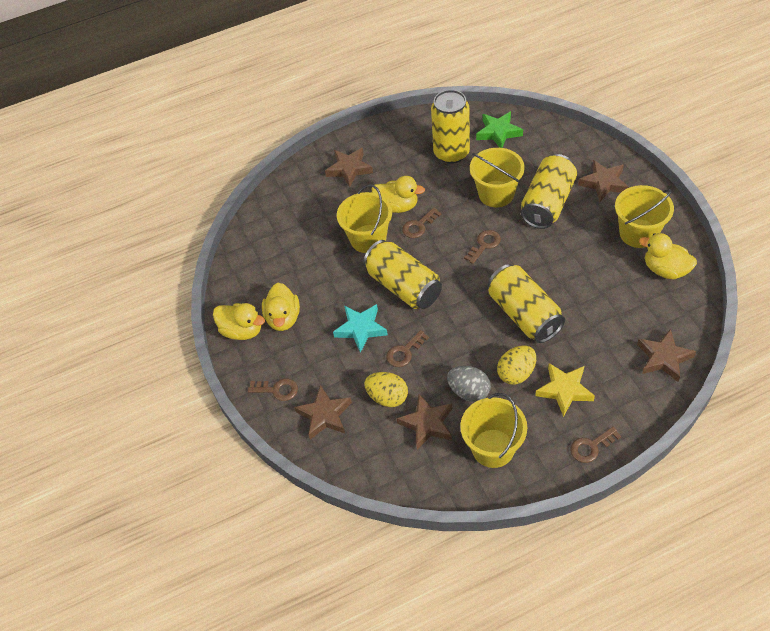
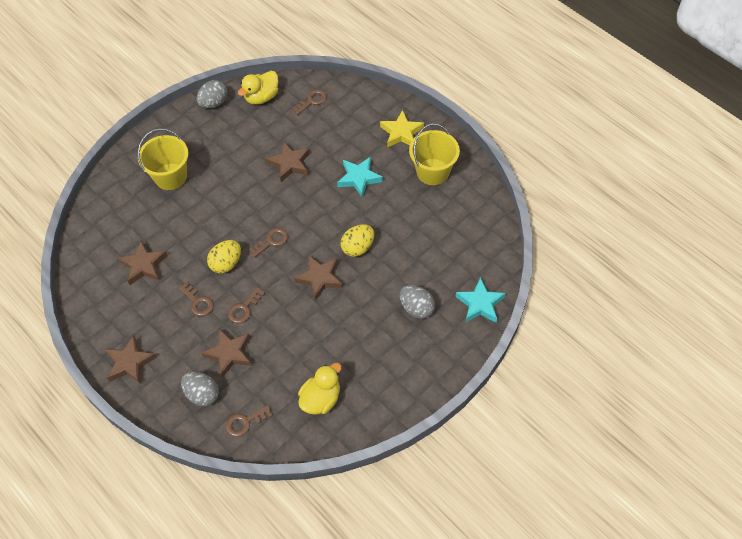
green star: 1 -> 0
grey egg: 1 -> 3
turquoise star: 1 -> 2
yellow bucket: 4 -> 2
yellow can: 4 -> 0
yellow duck: 4 -> 2

